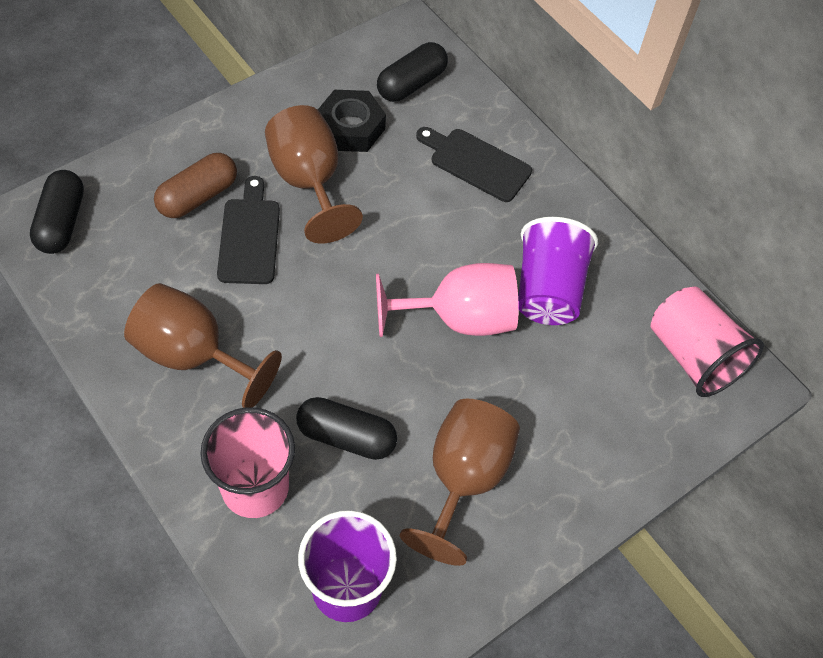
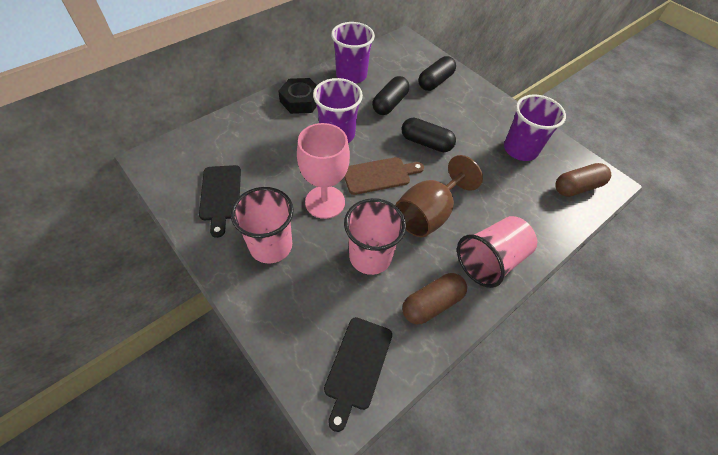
brown capsule: 1 -> 2
brown cutting board: 0 -> 1
brown goblet: 3 -> 1
pink cup: 2 -> 3
purple cup: 2 -> 3

